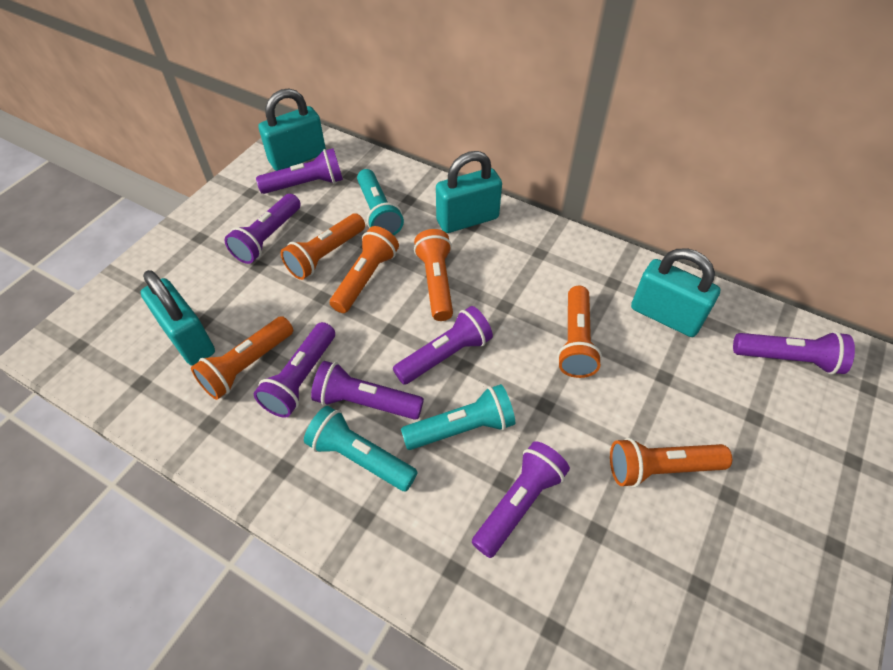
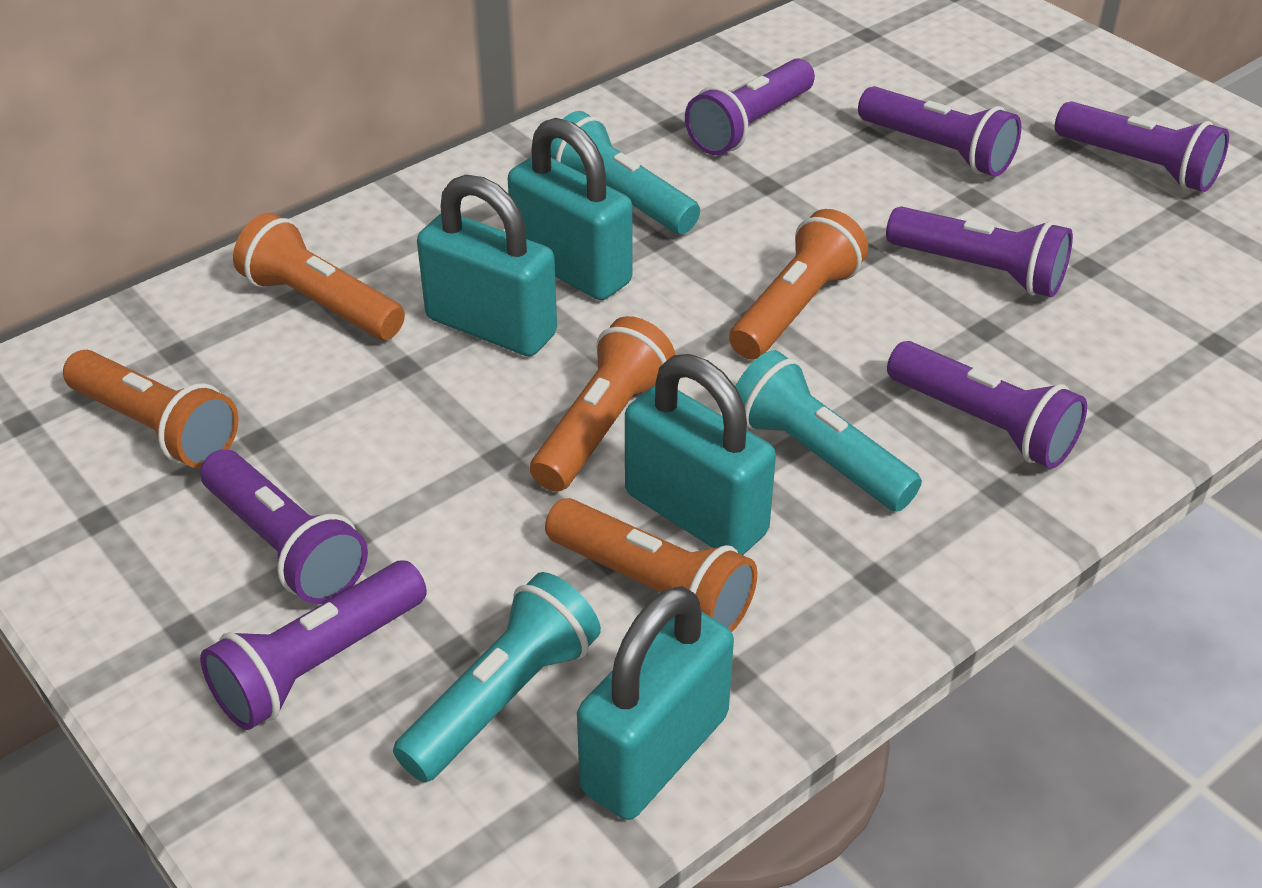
orange flashlight: 6 -> 5

